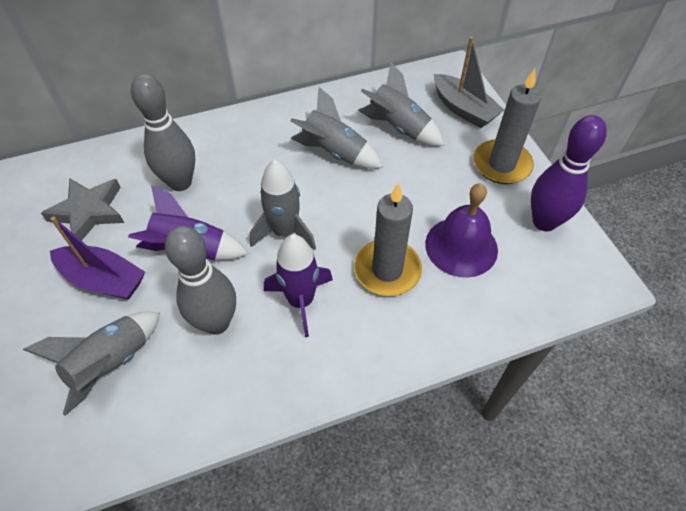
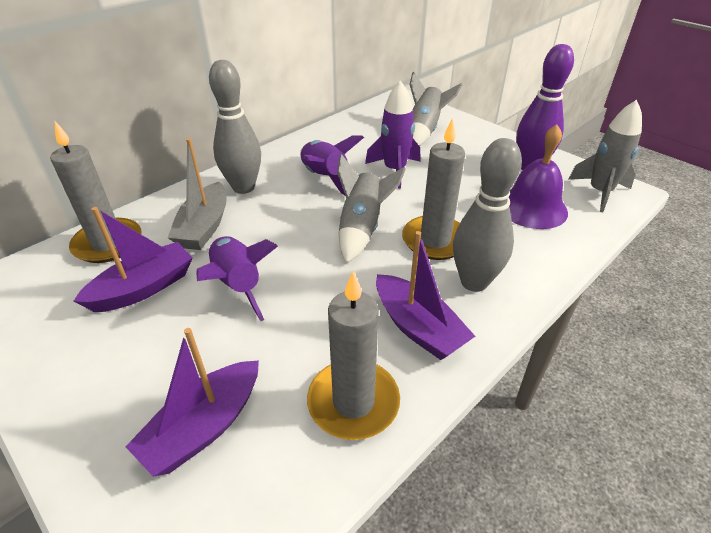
grey candle: 2 -> 3
grey rocket: 4 -> 3
grey star: 1 -> 0
purple boat: 1 -> 3
purple rocket: 2 -> 3

